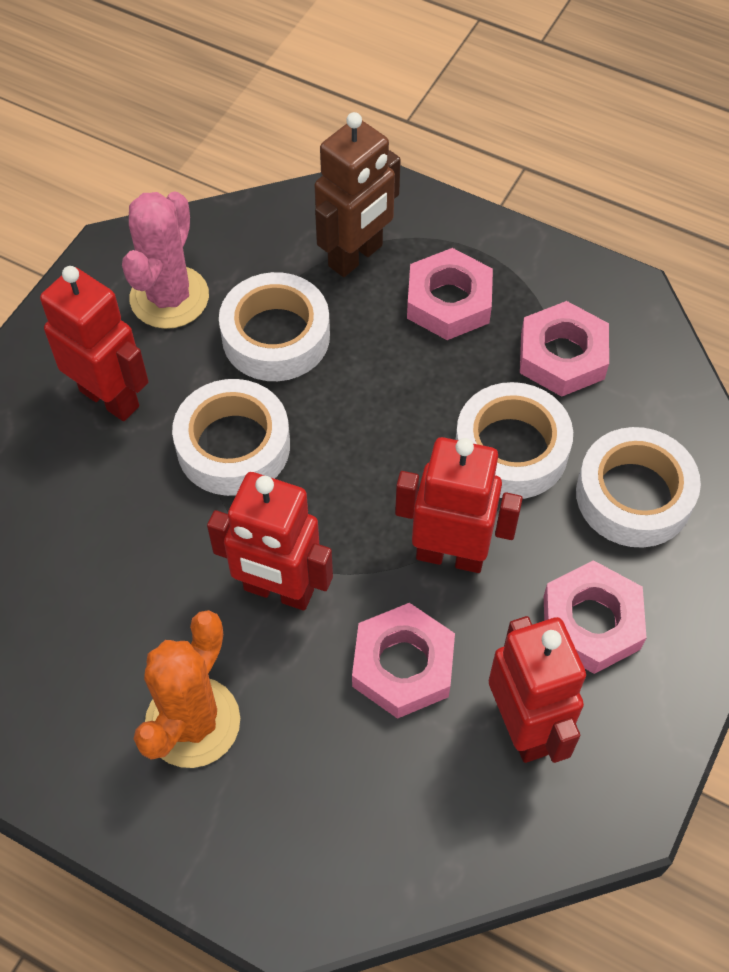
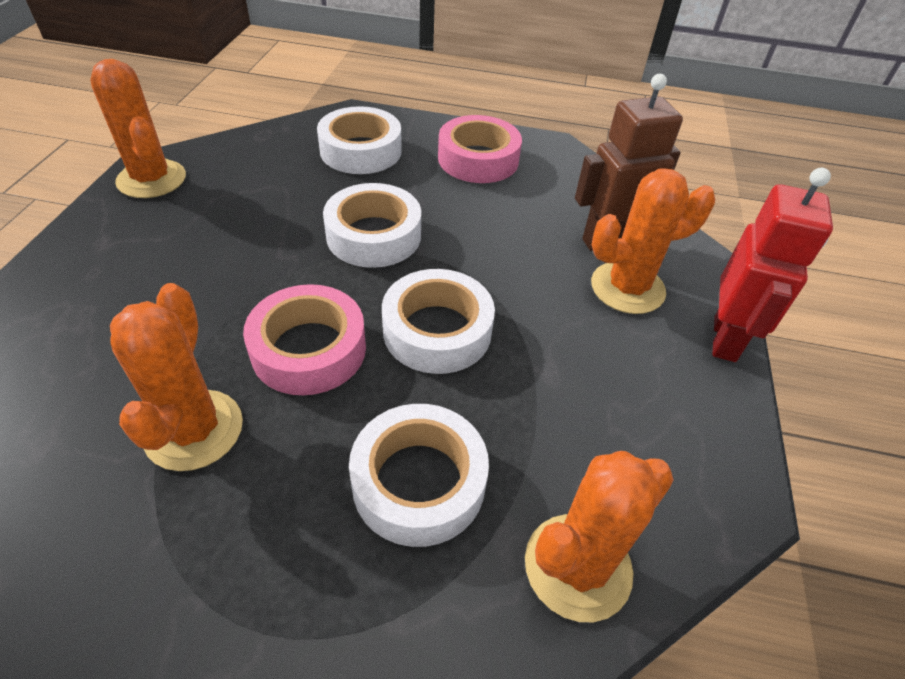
orange cactus: 1 -> 4
pink cactus: 1 -> 0
pink nut: 4 -> 0
pink tape: 0 -> 2
red robot: 4 -> 1

